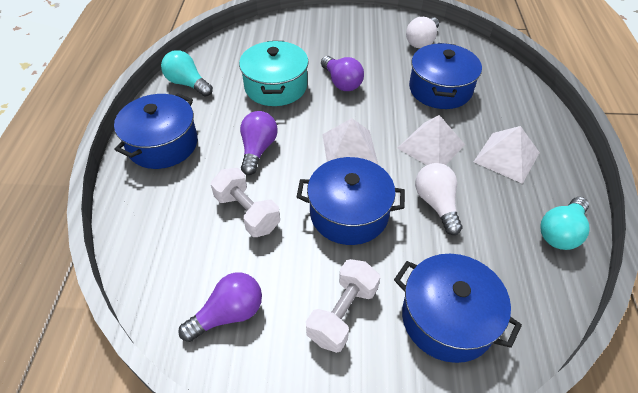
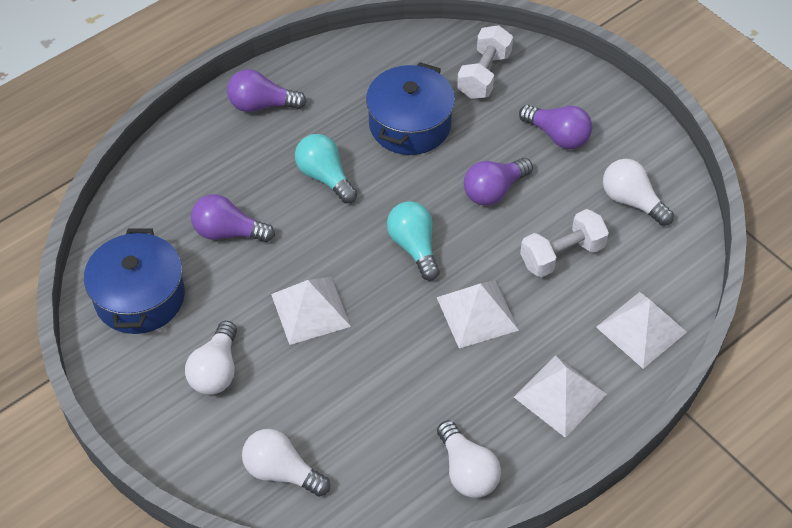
blue pot: 4 -> 2
purple light bulb: 3 -> 4
turquoise pot: 1 -> 0
white light bulb: 2 -> 4
white pyramid: 3 -> 4

